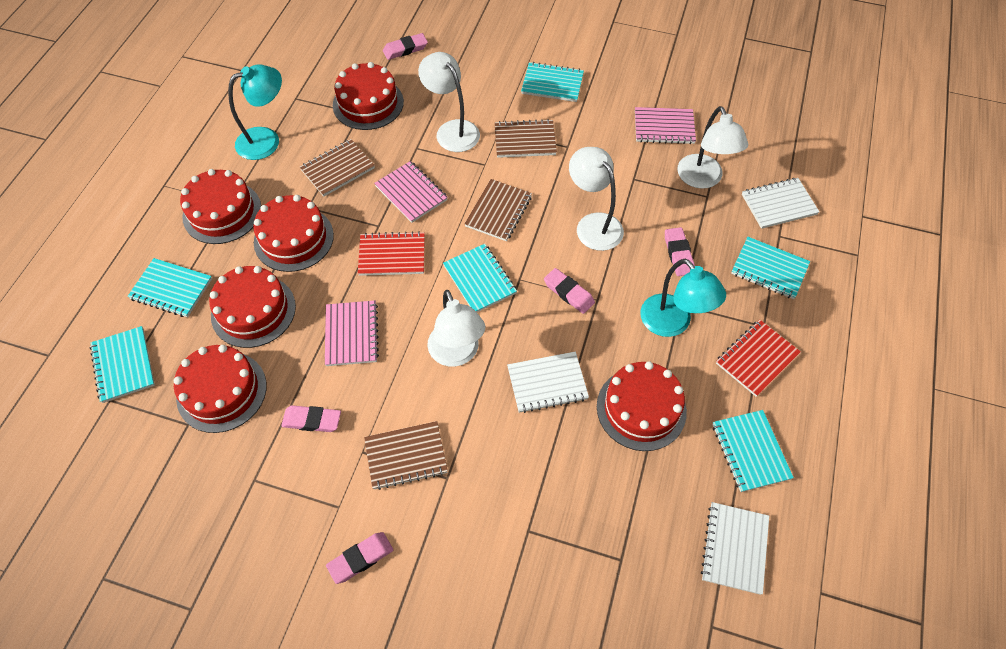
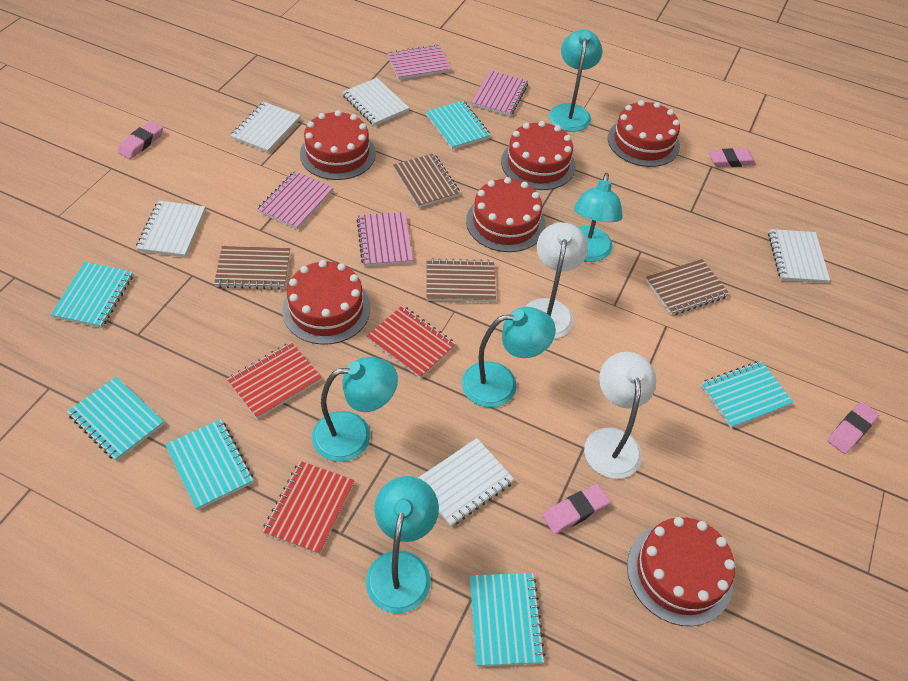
pink eraser: 5 -> 4
pink notebook: 3 -> 4
red notebook: 2 -> 3
turquoise lamp: 2 -> 5
white lamp: 4 -> 2
white notebook: 3 -> 5

